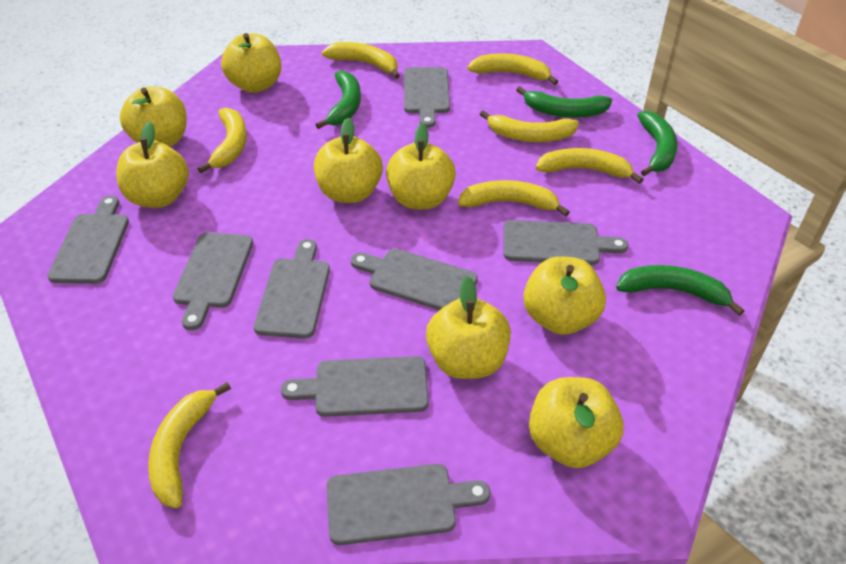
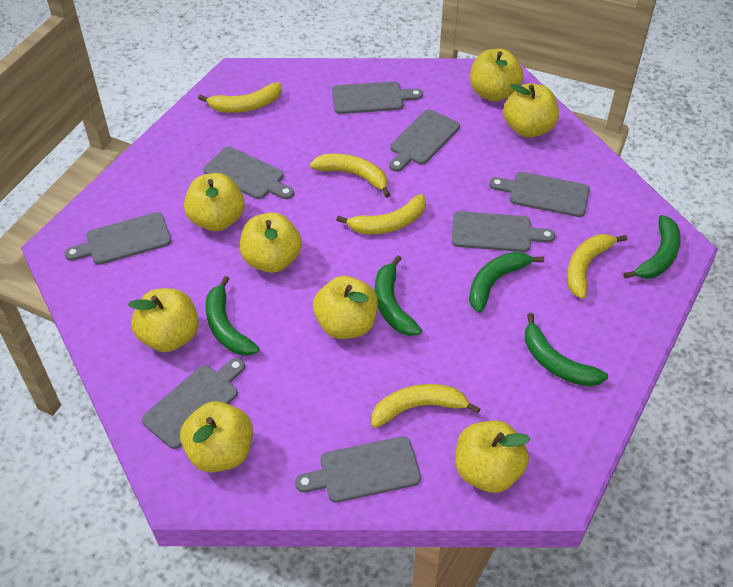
green banana: 4 -> 5
yellow banana: 7 -> 5

